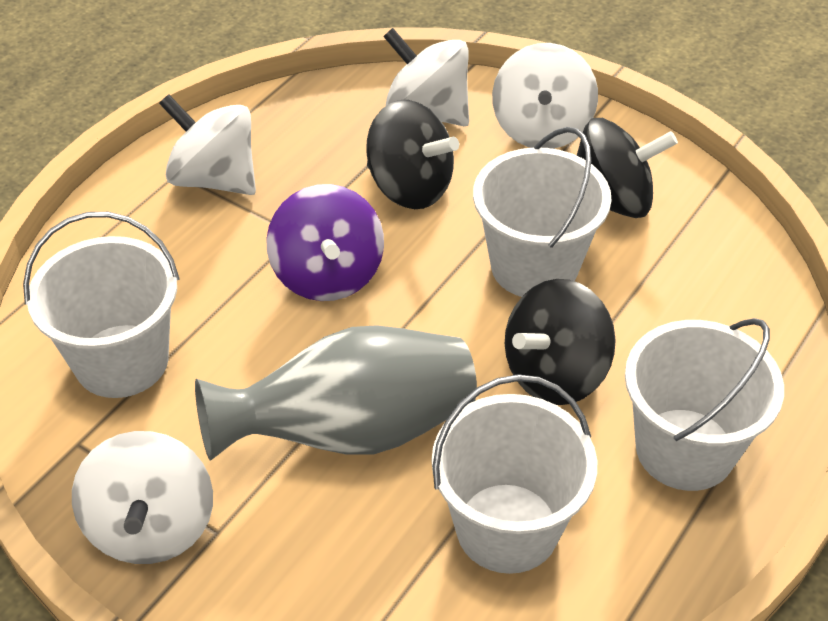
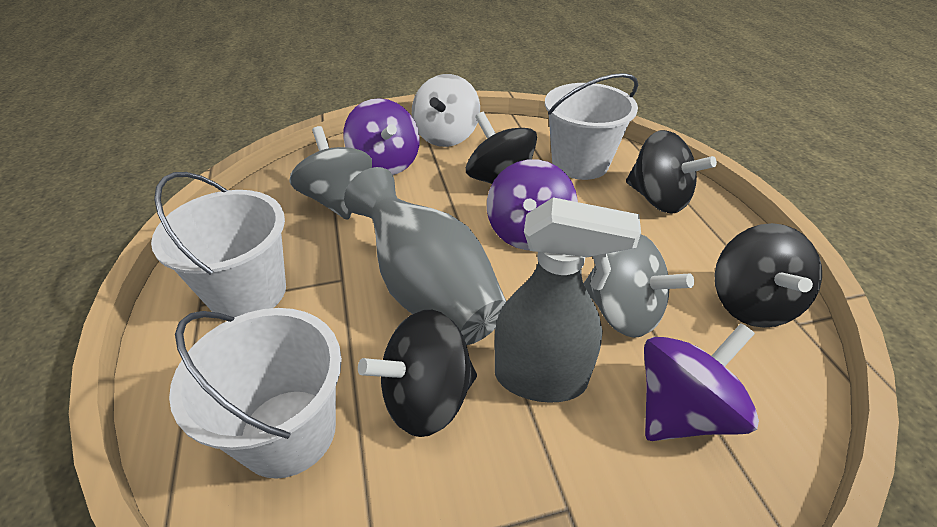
black spinning top: 3 -> 4
grey spinning top: 0 -> 2
grey spray bottle: 0 -> 1
purple spinning top: 1 -> 3
white bucket: 4 -> 3
white spinning top: 4 -> 1

